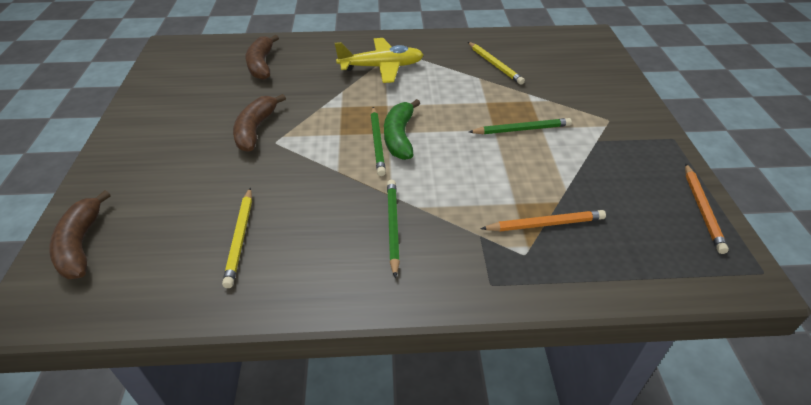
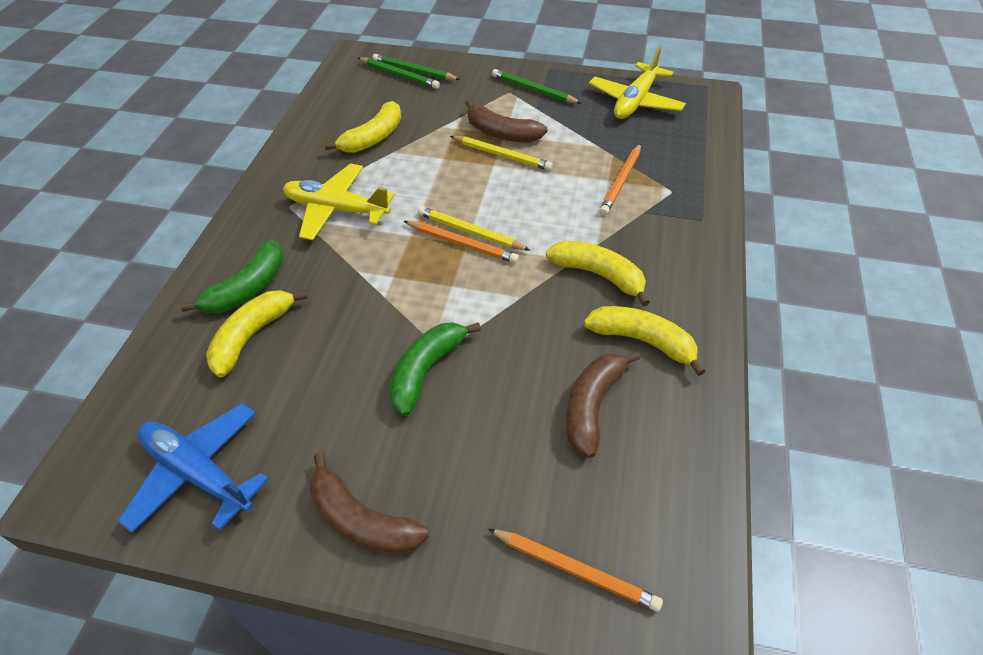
blue plane: 0 -> 1
green banana: 1 -> 2
orange pencil: 2 -> 3
yellow banana: 0 -> 4
yellow plane: 1 -> 2

